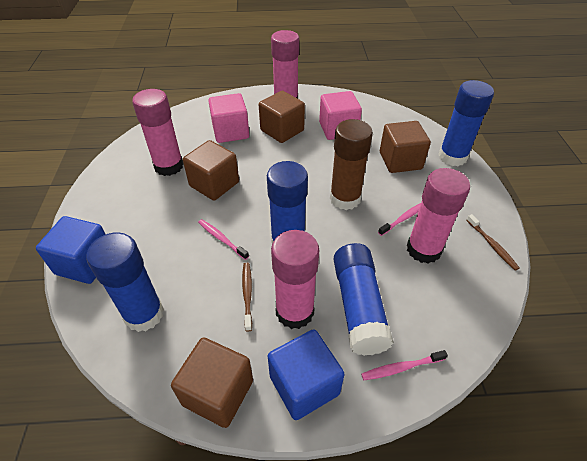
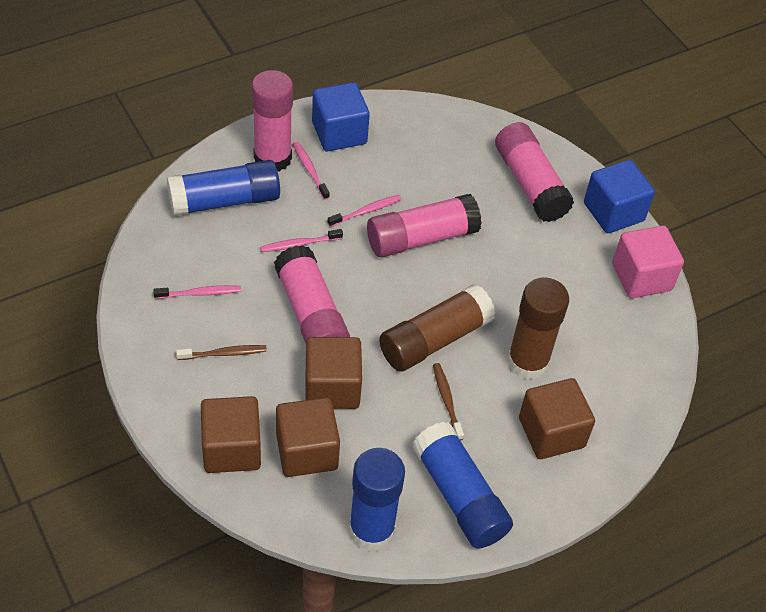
blue glue stick: 4 -> 3
brown glue stick: 1 -> 2
pink cube: 2 -> 1
pink toothbrush: 3 -> 4

